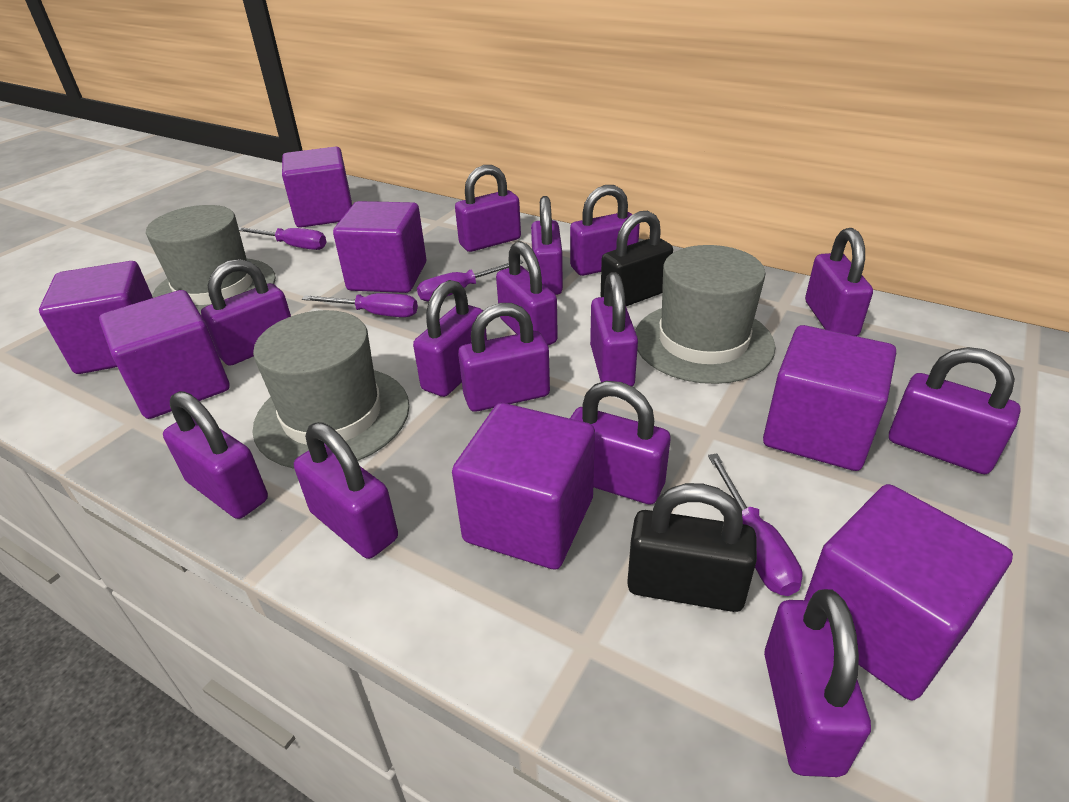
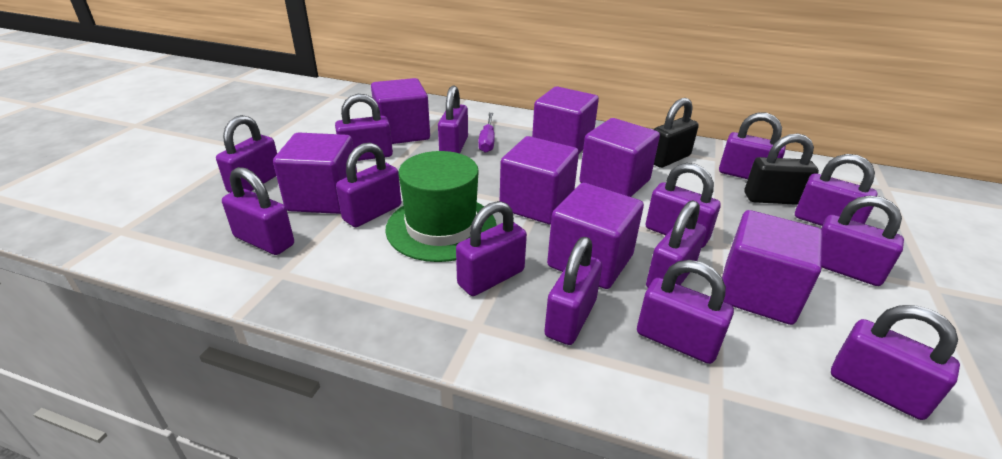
green hat: 0 -> 1
grey hat: 3 -> 0
purple screwdriver: 4 -> 1

